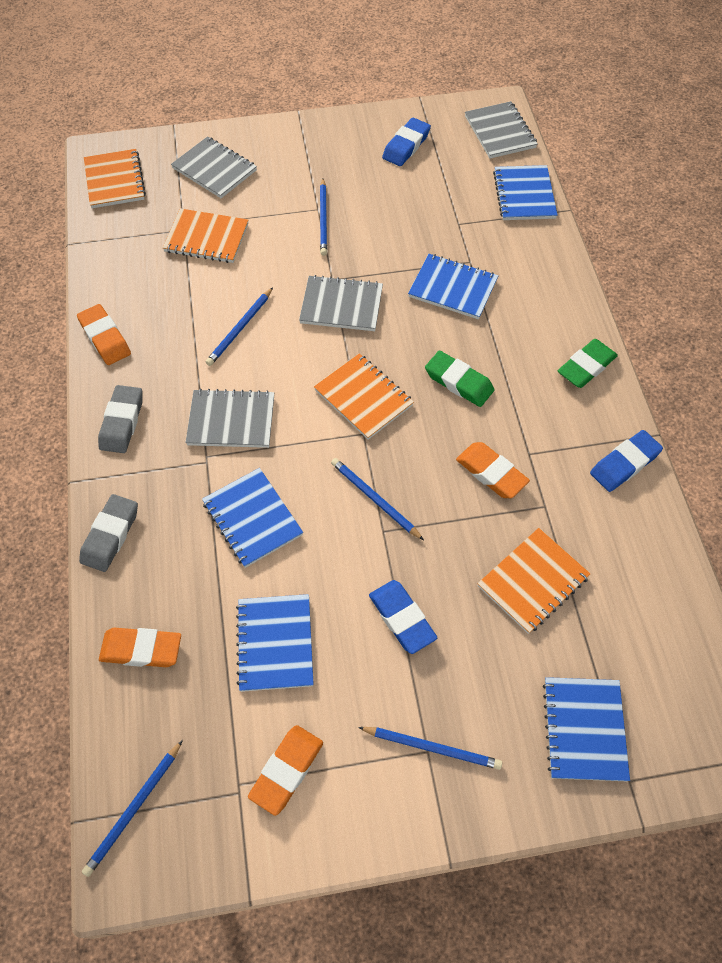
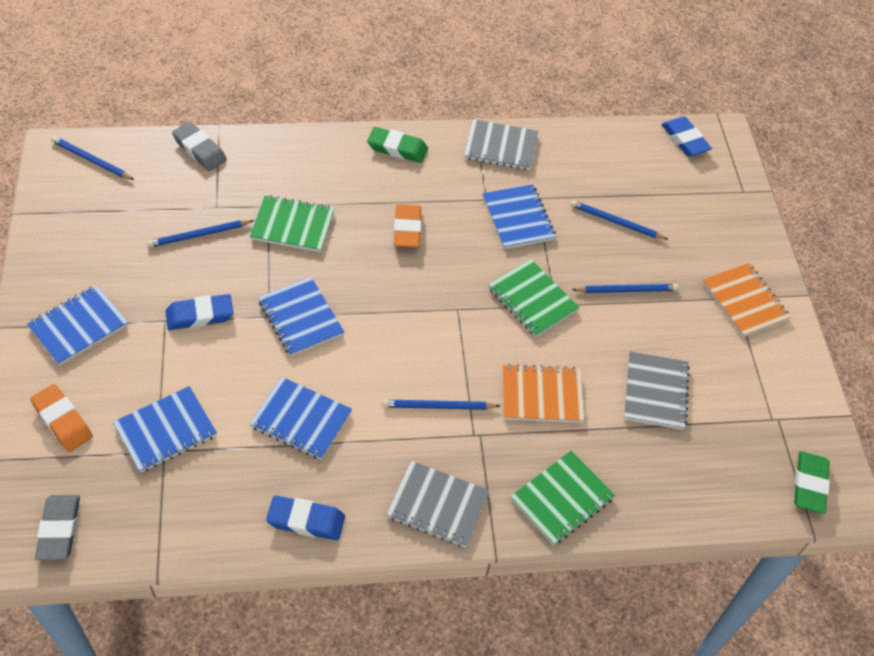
green notebook: 0 -> 3
grey notebook: 4 -> 3
orange eraser: 4 -> 2
orange notebook: 4 -> 2

